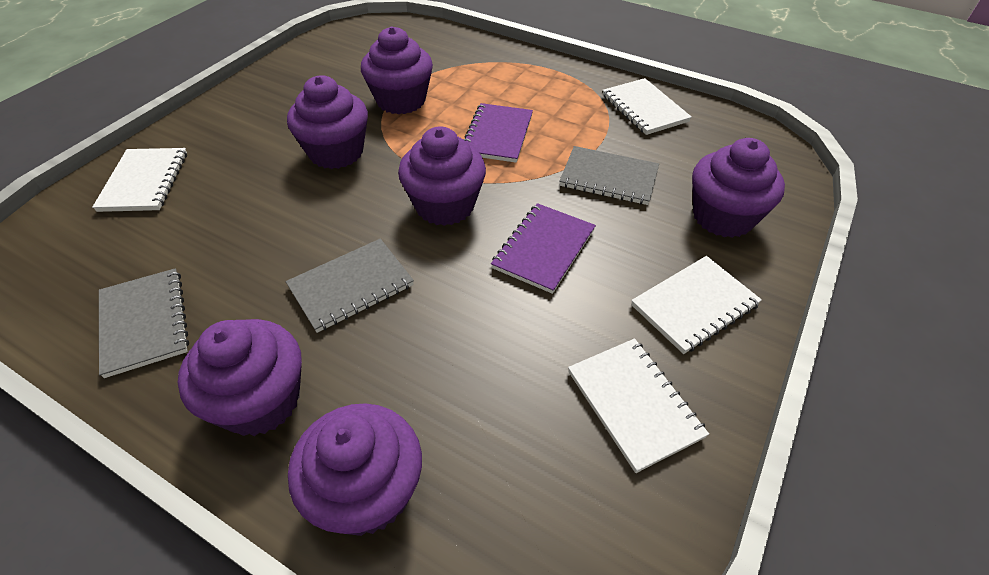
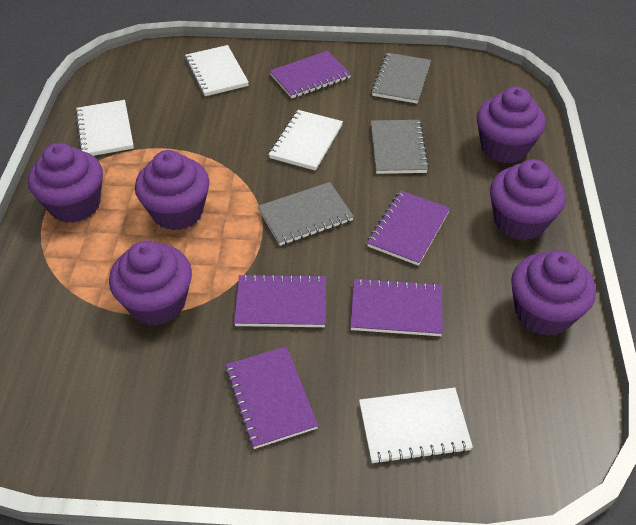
purple notebook: 2 -> 5

